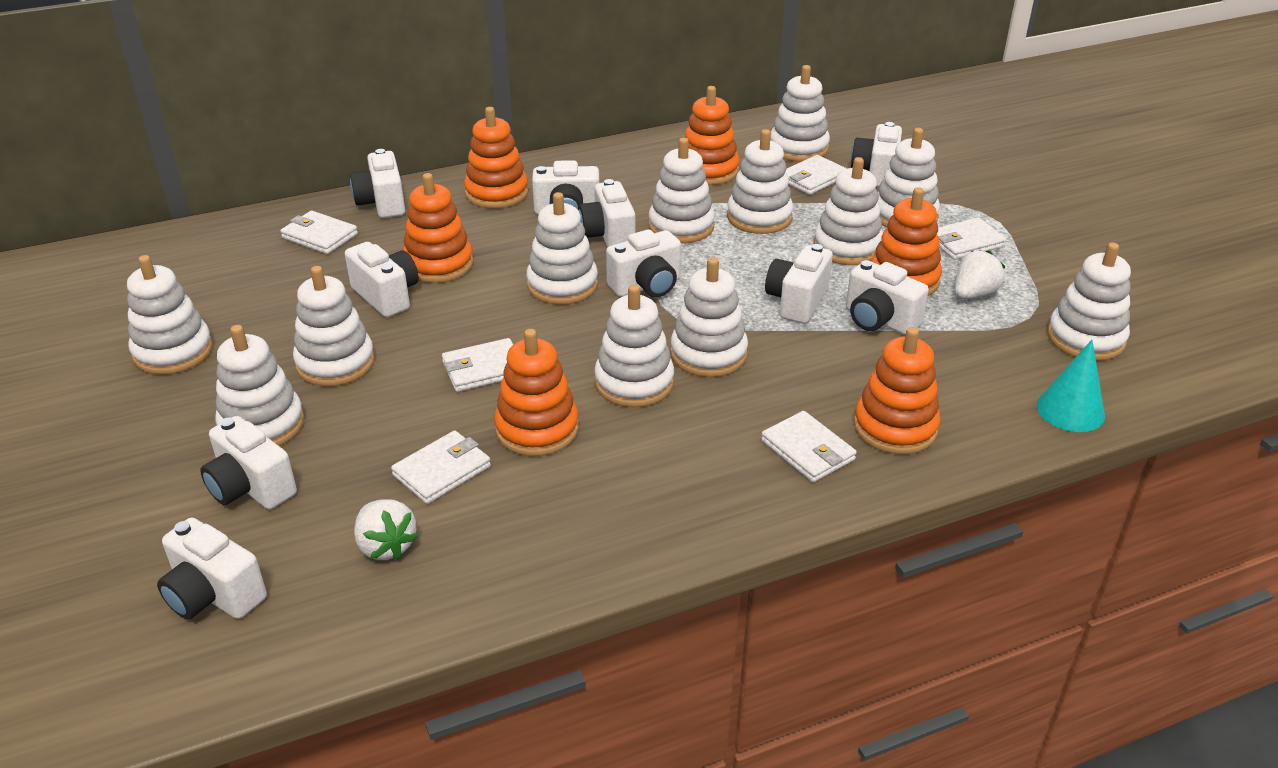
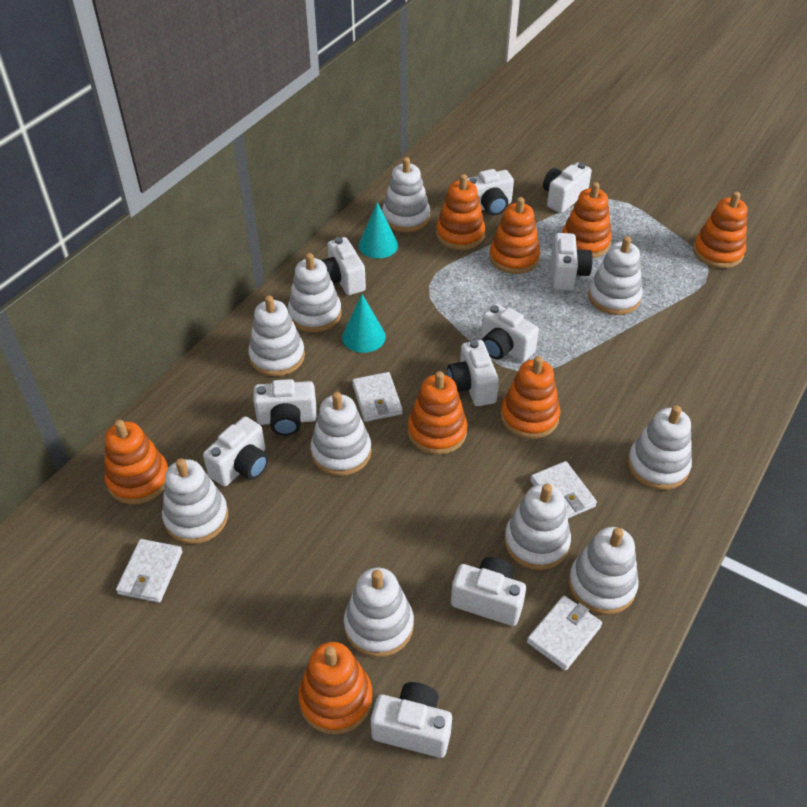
orange stacking toy: 6 -> 8
turquoise cone: 1 -> 2
white stacking toy: 12 -> 10
white strawberry: 2 -> 0
white wallet: 6 -> 4

